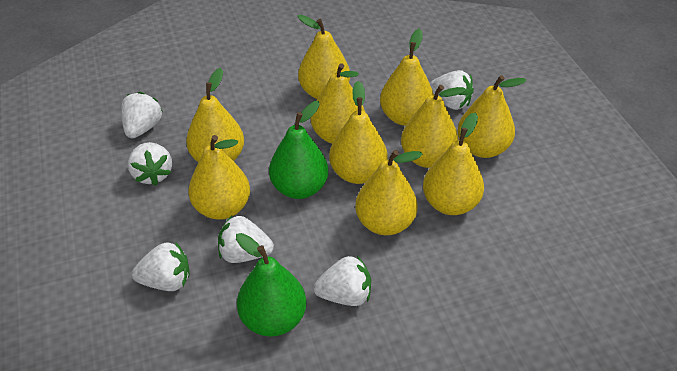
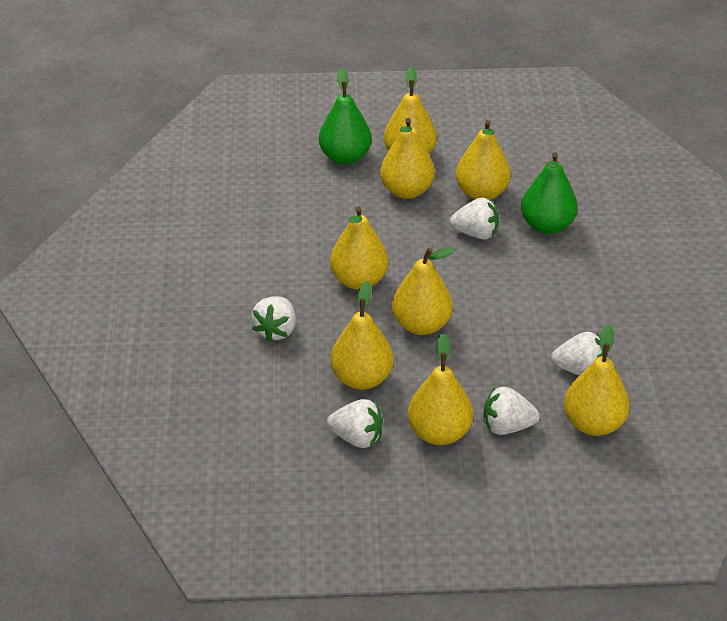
white strawberry: 6 -> 5
yellow pear: 10 -> 8

